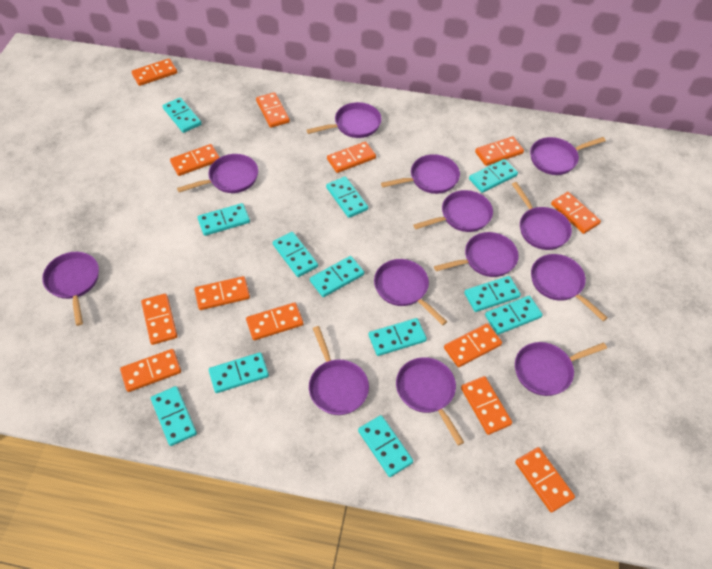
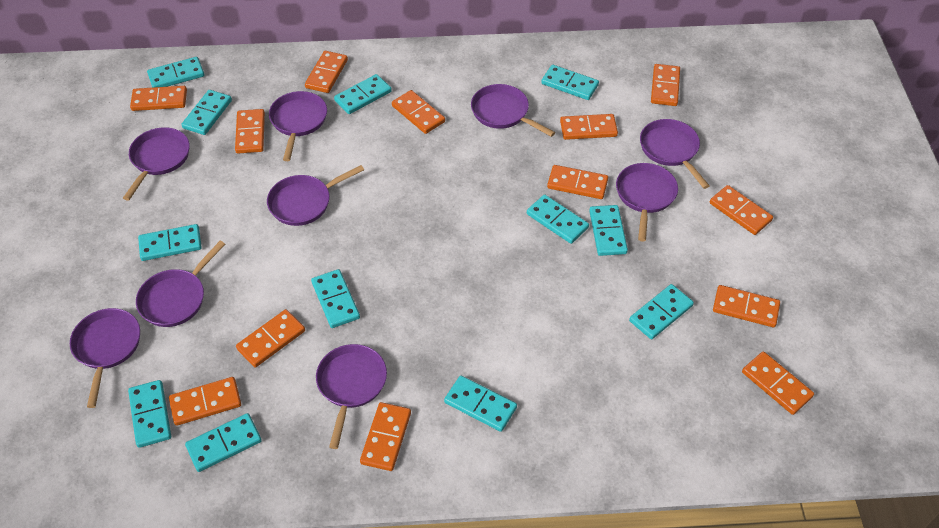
purple pan: 13 -> 9

